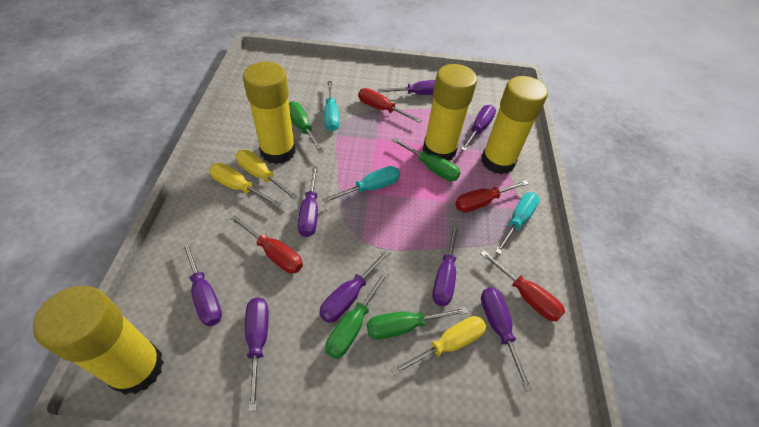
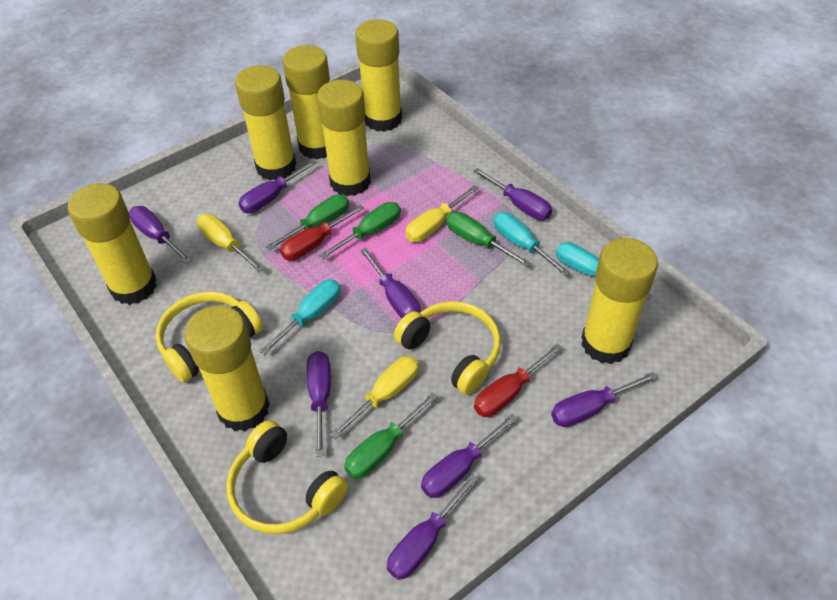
red screwdriver: 4 -> 2
yellow glue stick: 4 -> 7
yellow headphones: 0 -> 3

